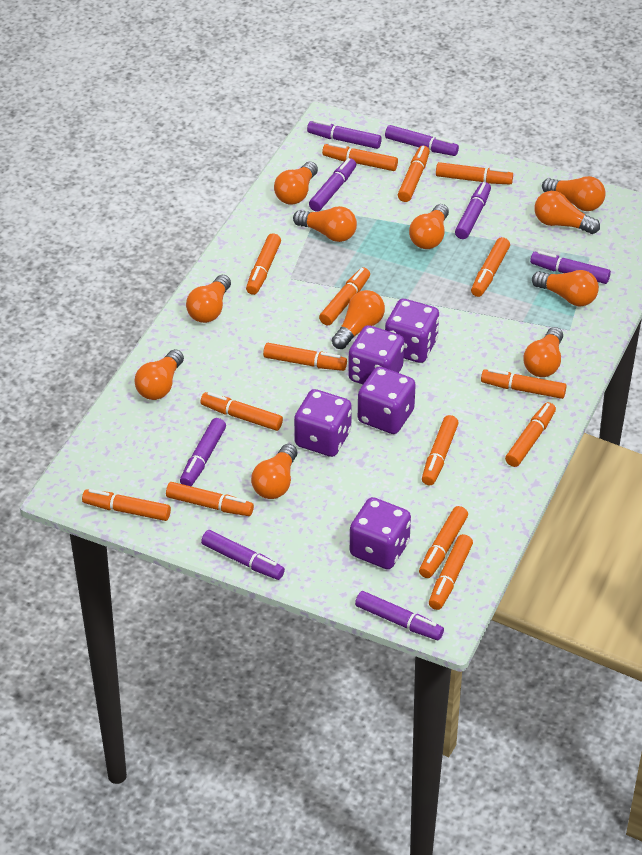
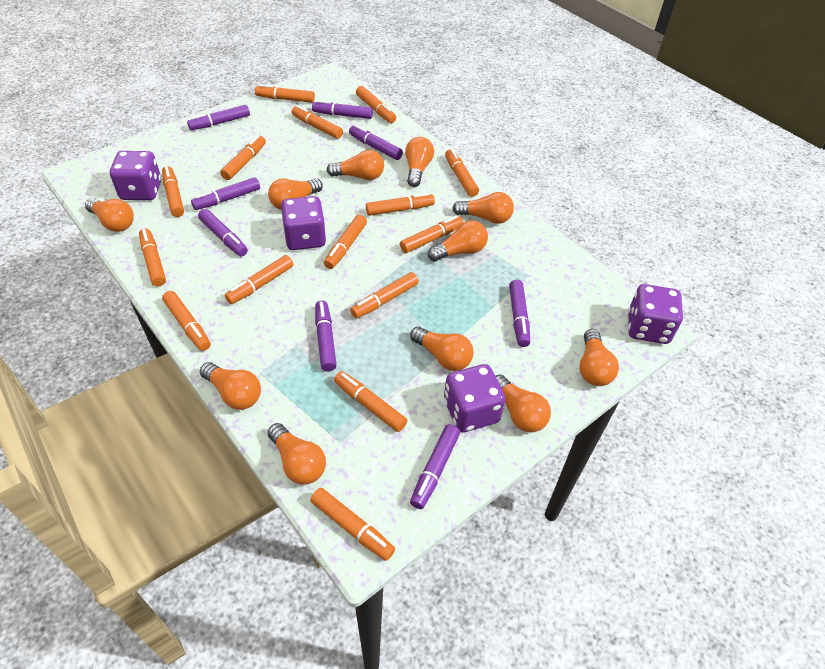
purple dice: 5 -> 4

